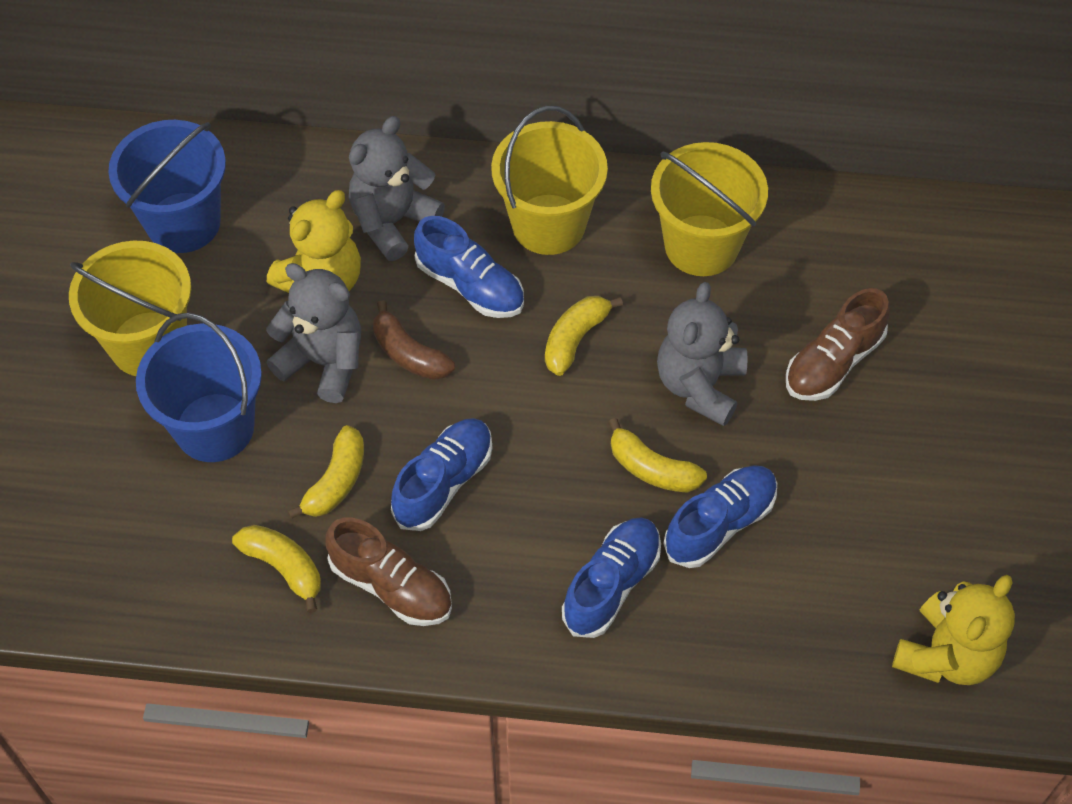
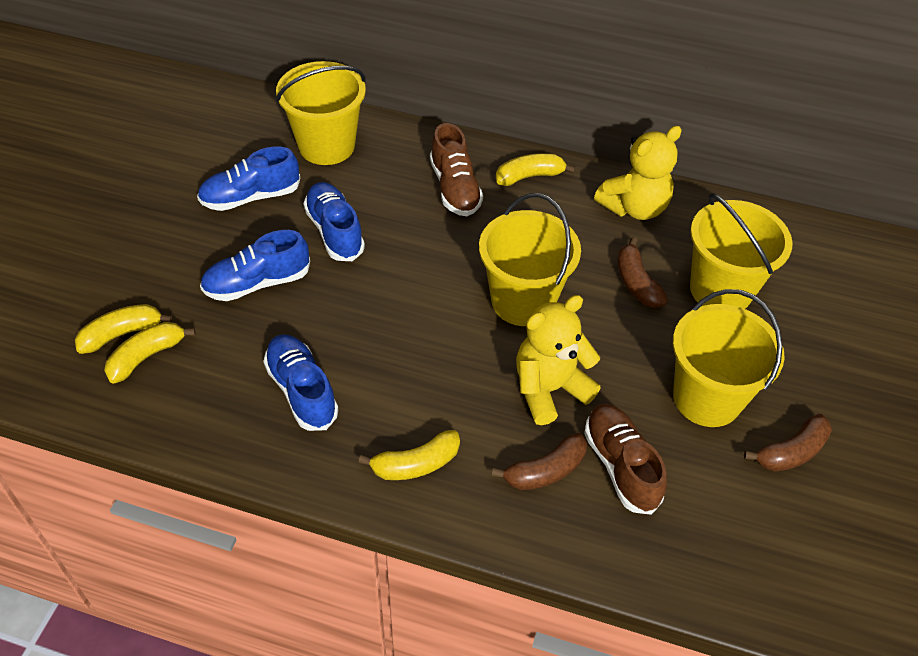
blue bucket: 2 -> 0
brown banana: 1 -> 3
grey teddy bear: 3 -> 0
yellow bucket: 3 -> 4

